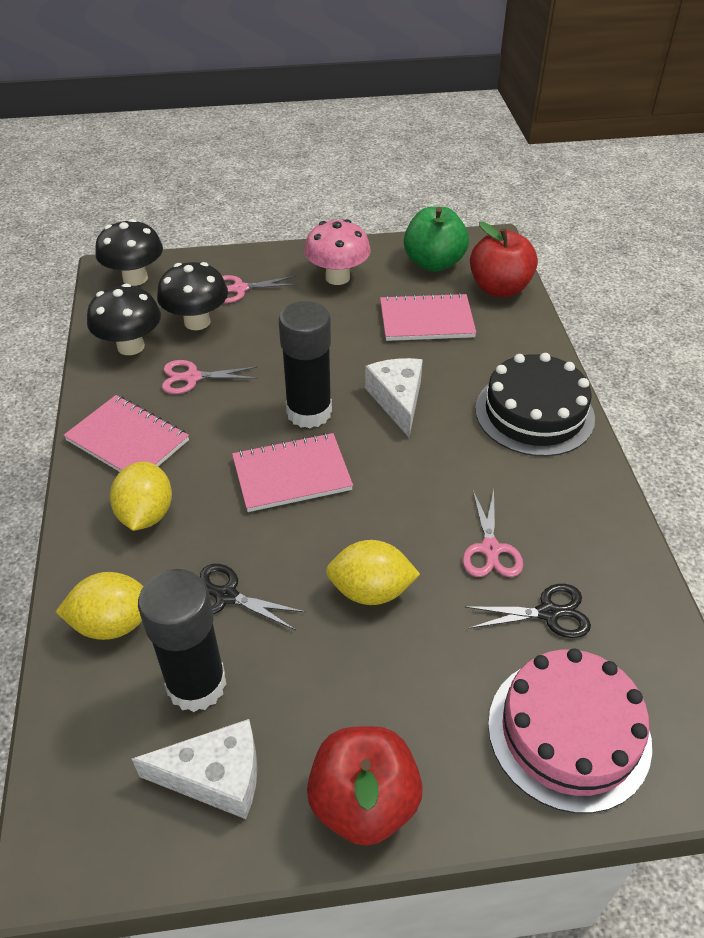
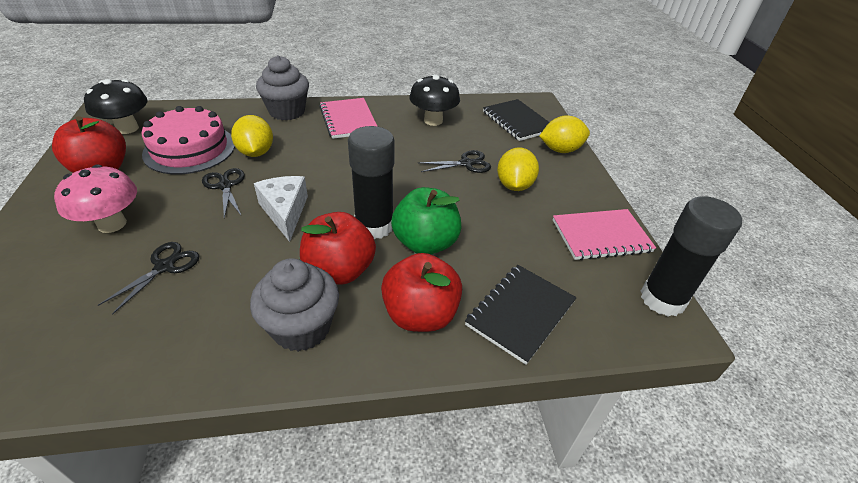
black cake: 1 -> 0
black mushroom: 3 -> 2
black notebook: 0 -> 2
black scissors: 2 -> 3
grey cupcake: 0 -> 2
pink notebook: 3 -> 2
pink scissors: 3 -> 0
red apple: 2 -> 3
white cheese: 2 -> 1

